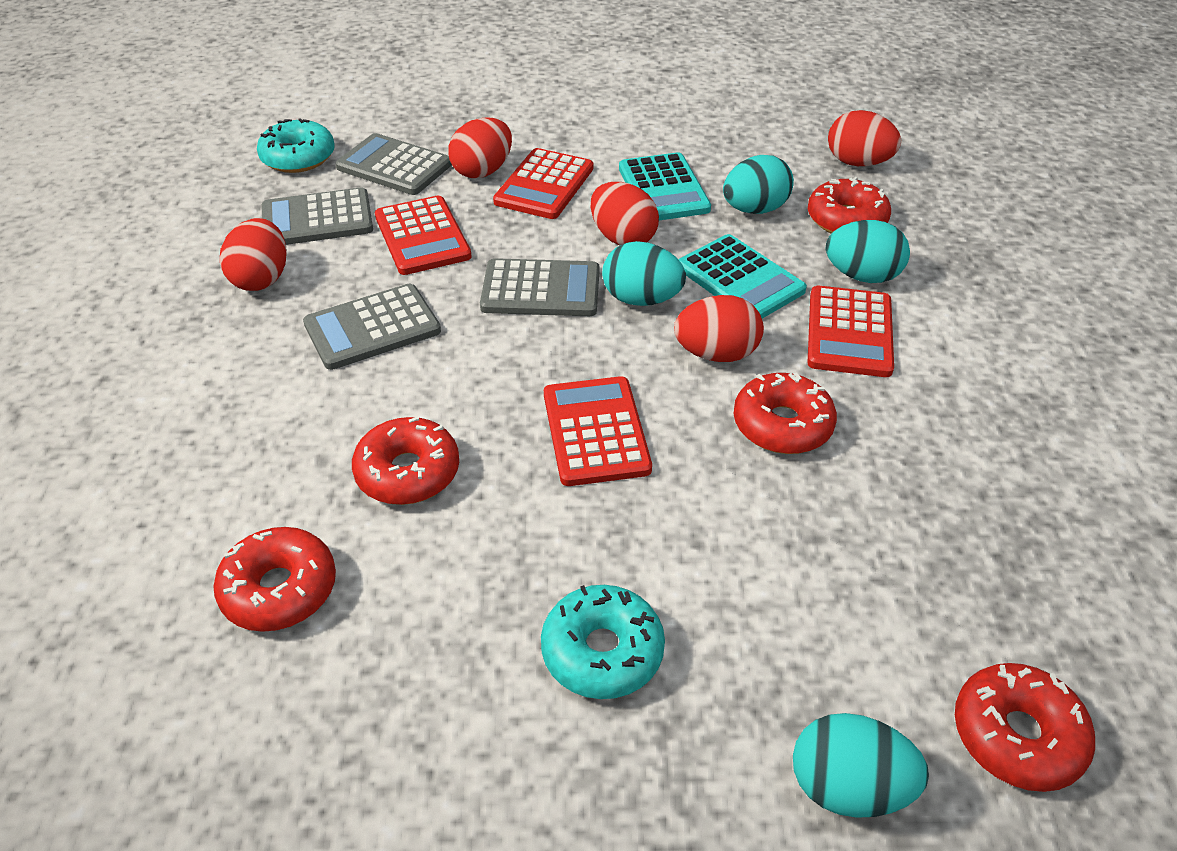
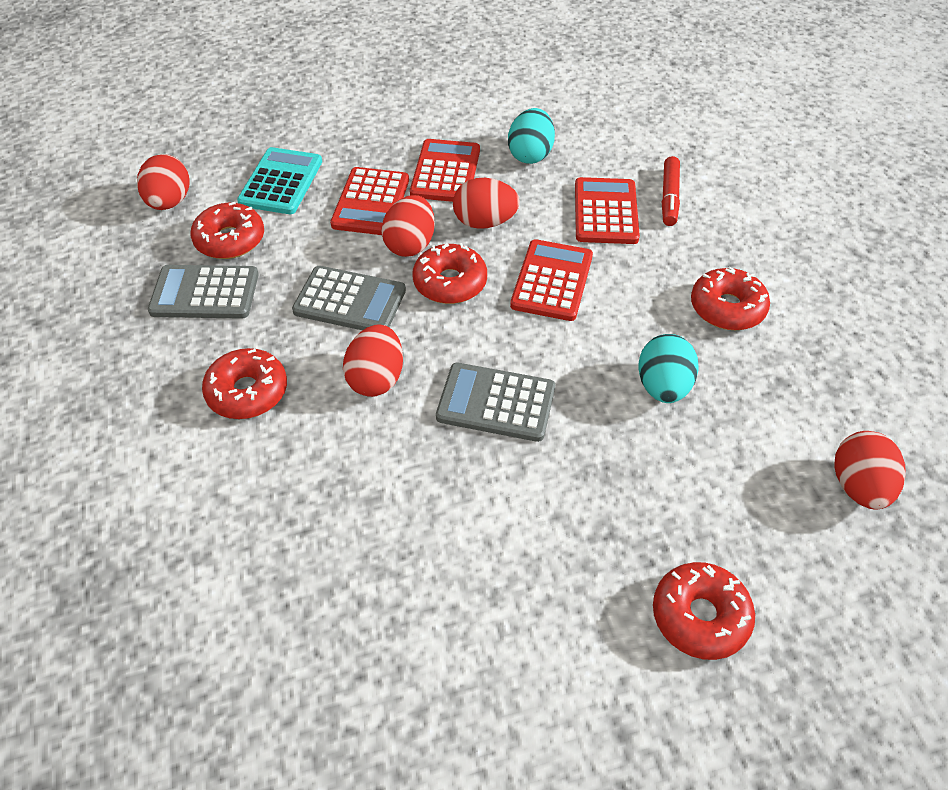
grey calculator: 4 -> 3
red marker: 0 -> 1
turquoise calculator: 2 -> 1
turquoise donut: 2 -> 0
turquoise egg: 4 -> 2

